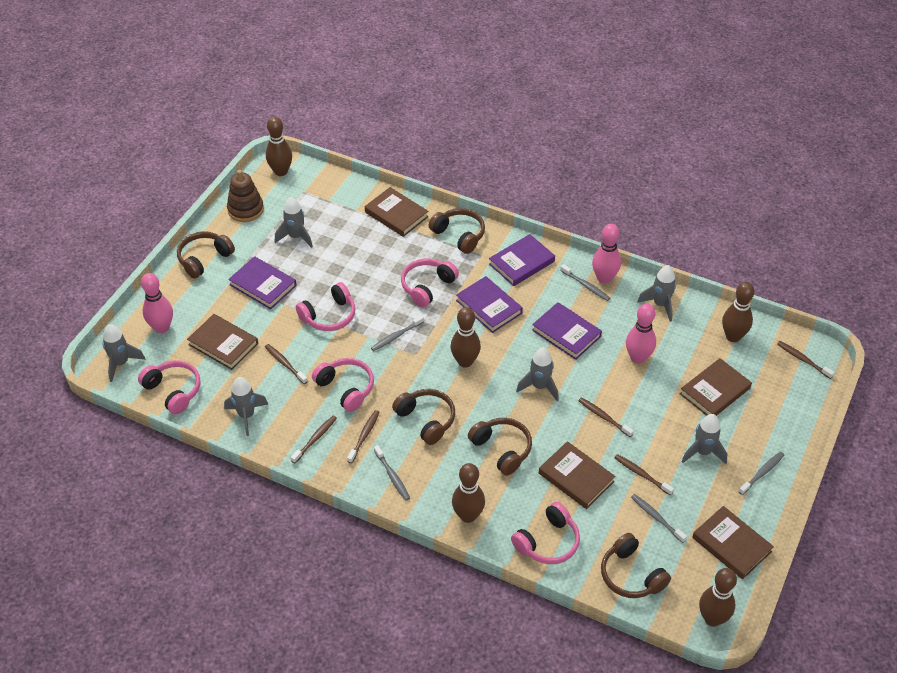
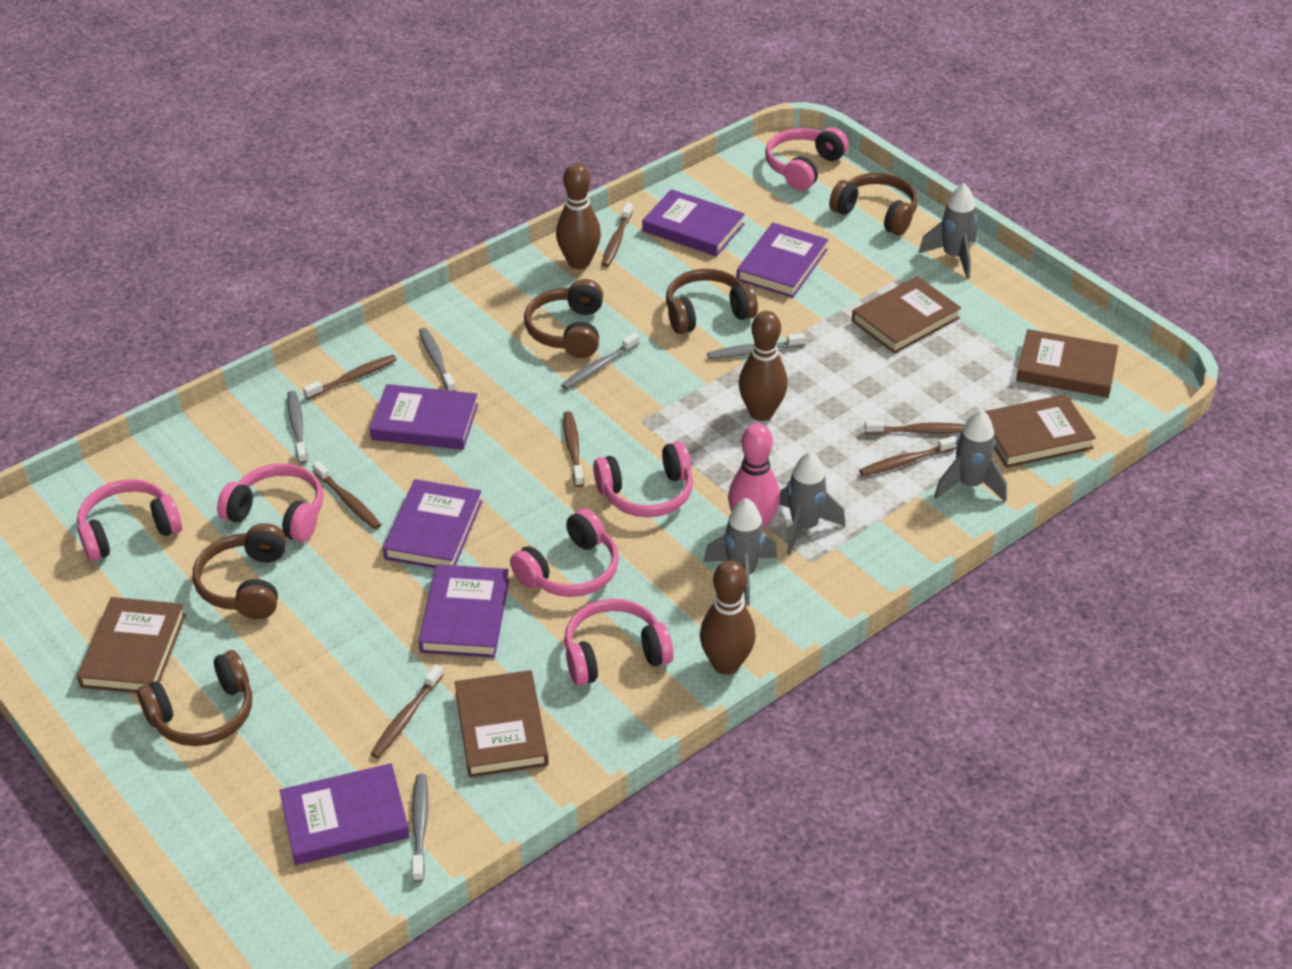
brown bowling pin: 5 -> 3
brown stacking toy: 1 -> 0
brown toothbrush: 6 -> 7
grey rocket: 6 -> 4
pink bowling pin: 3 -> 1
pink headphones: 5 -> 6
purple book: 4 -> 6

